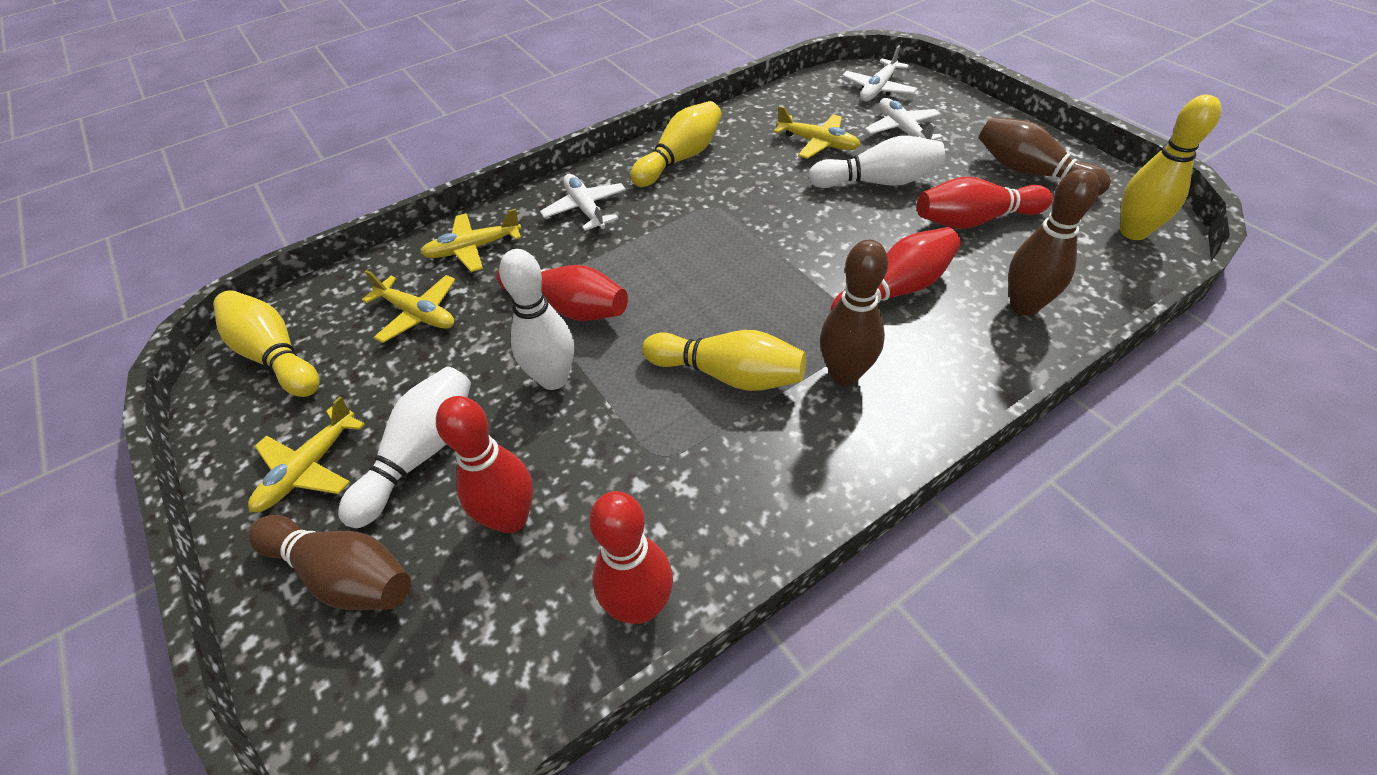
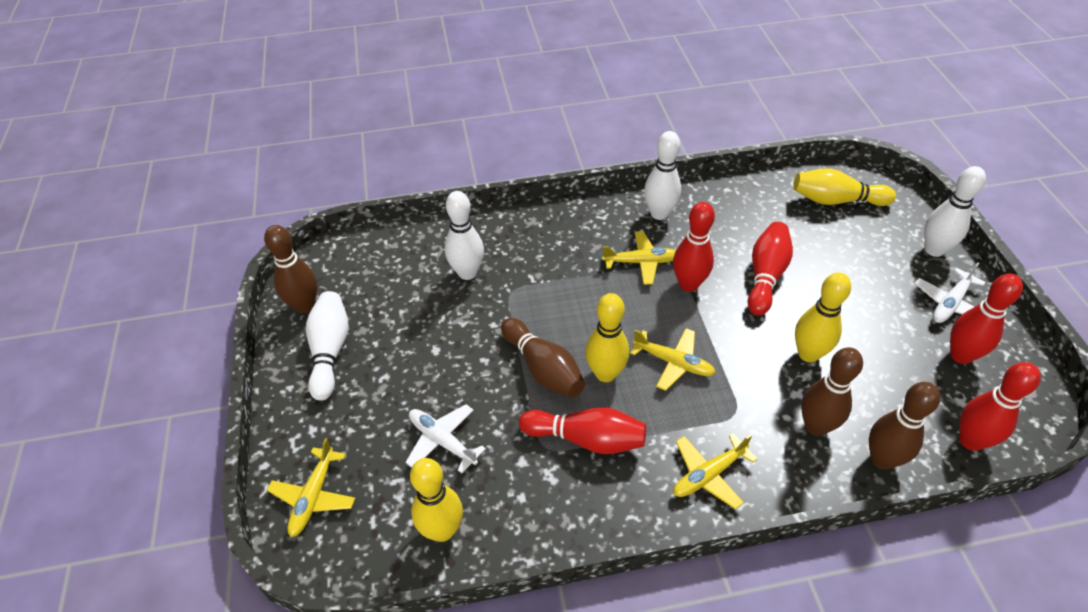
white bowling pin: 3 -> 4
white plane: 3 -> 2

